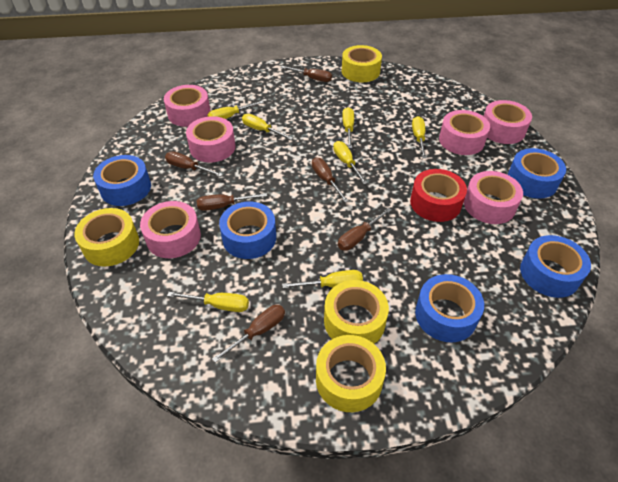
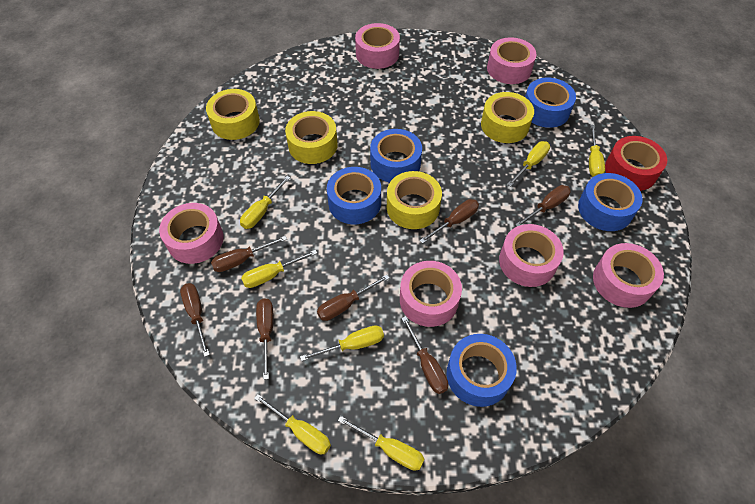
brown screwdriver: 6 -> 7

